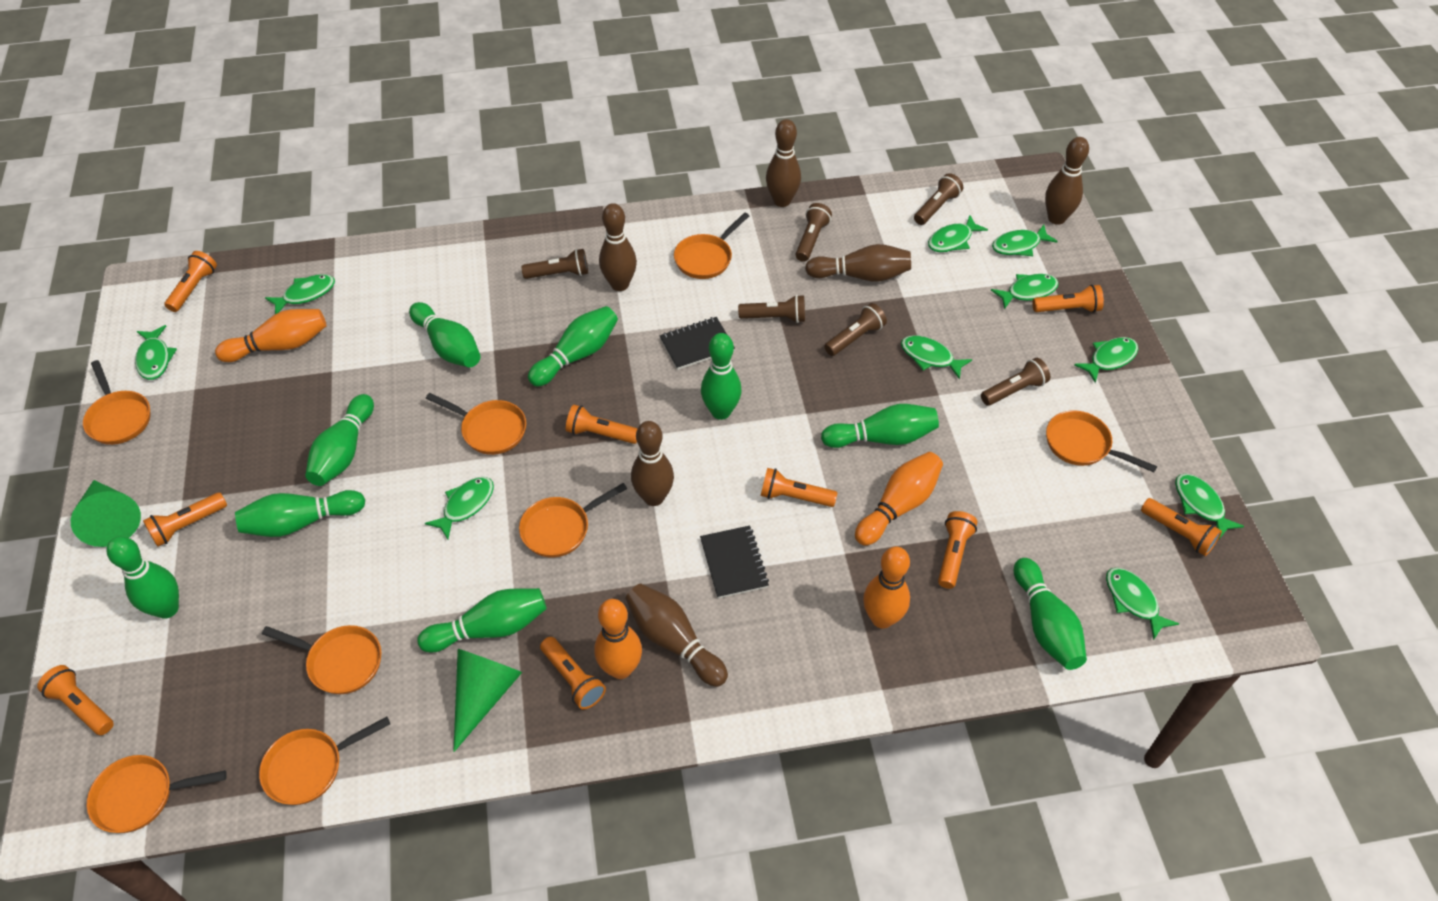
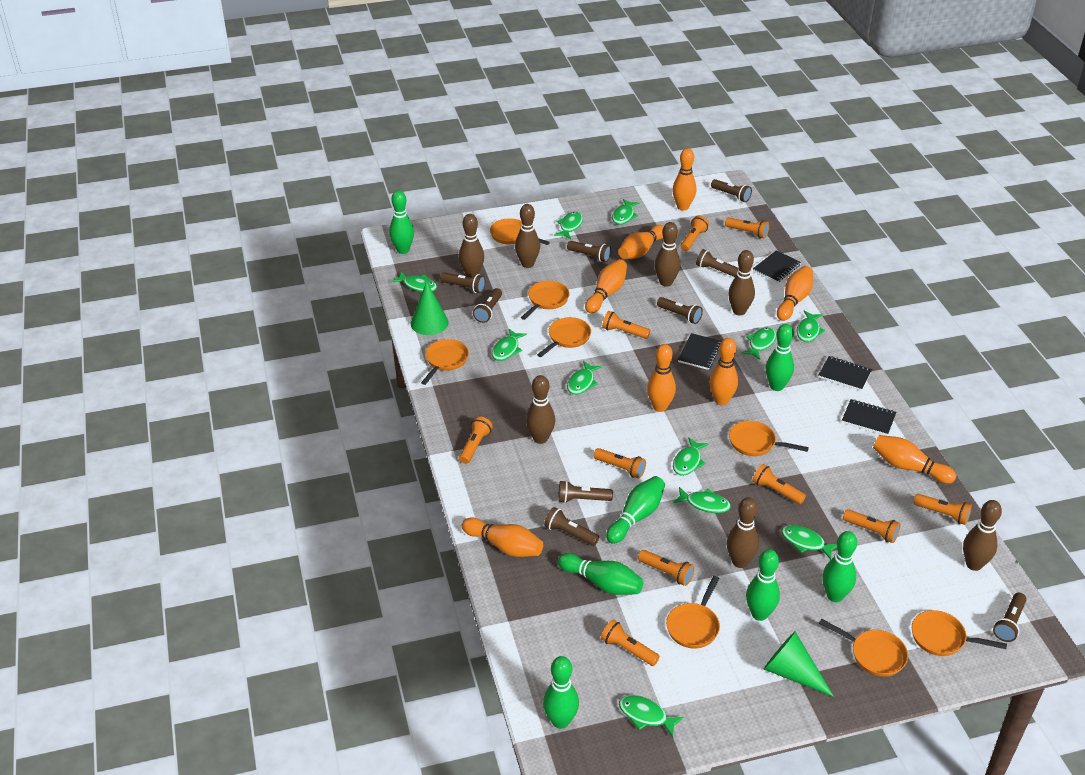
black notebook: 2 -> 4
brown bowling pin: 6 -> 7
brown flashlight: 6 -> 9
green bowling pin: 9 -> 7
green fish: 10 -> 11
orange bowling pin: 4 -> 8
orange flashlight: 9 -> 10

